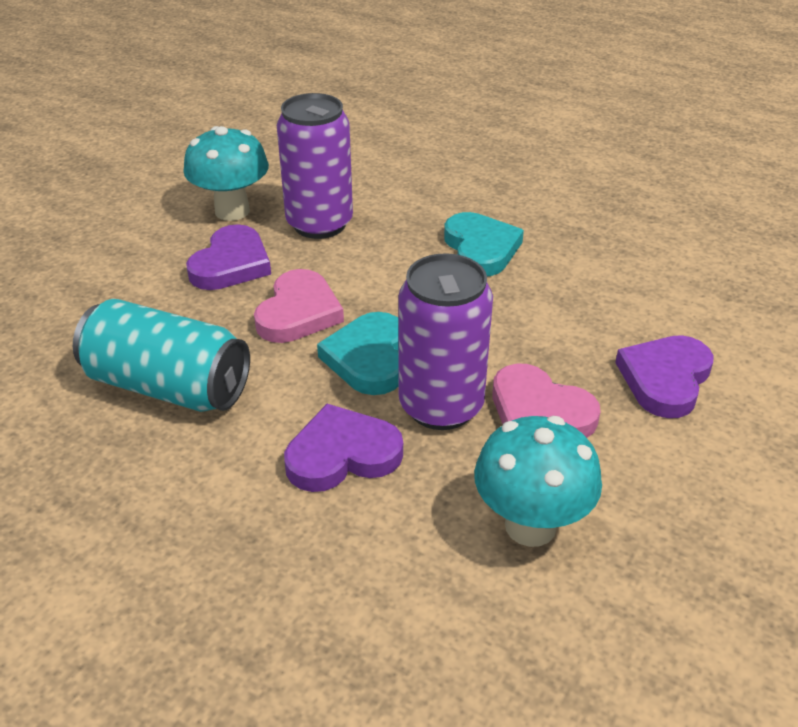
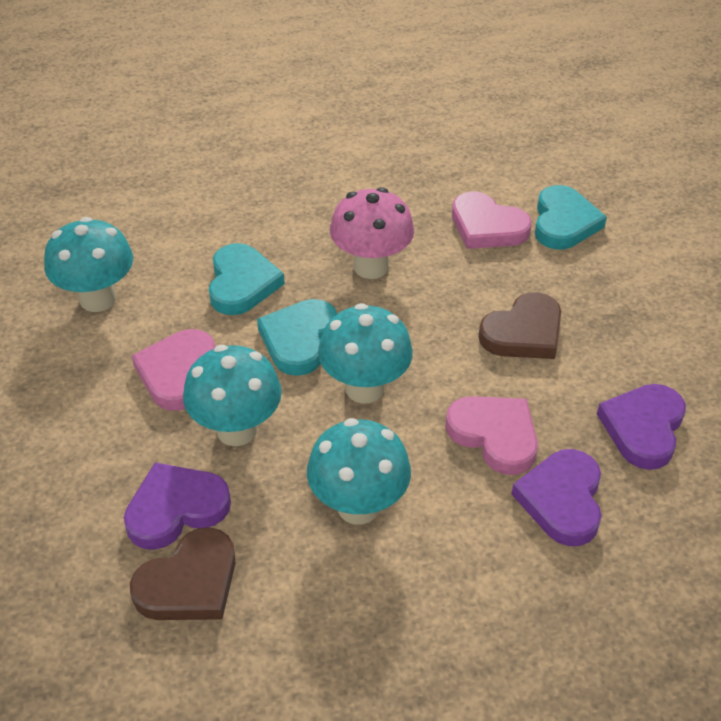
brown heart: 0 -> 2
pink heart: 2 -> 3
pink mushroom: 0 -> 1
purple can: 2 -> 0
turquoise can: 1 -> 0
turquoise heart: 2 -> 3
turquoise mushroom: 2 -> 4

